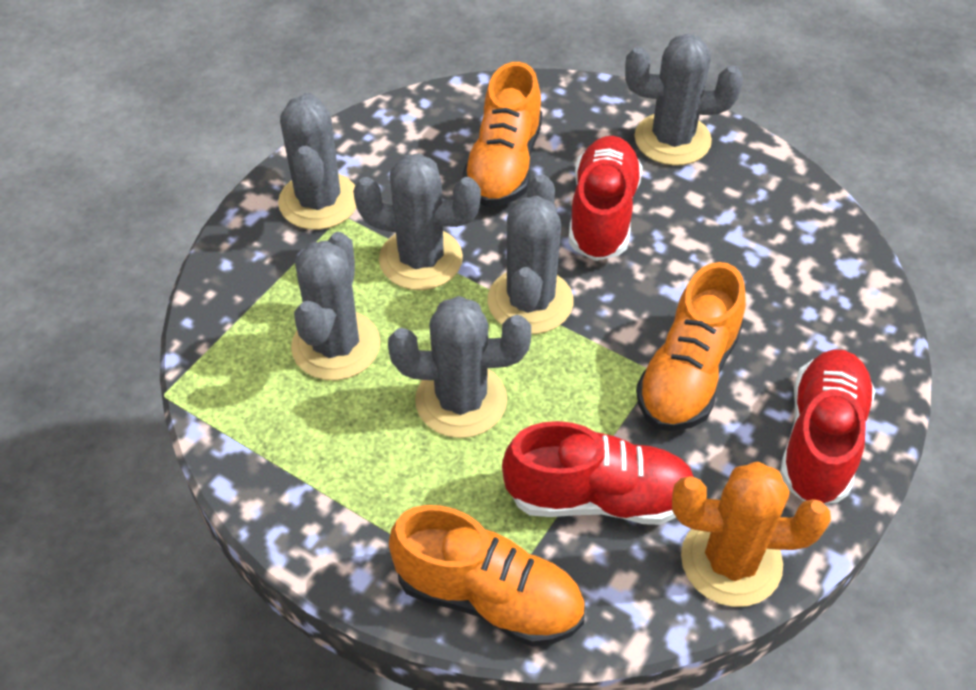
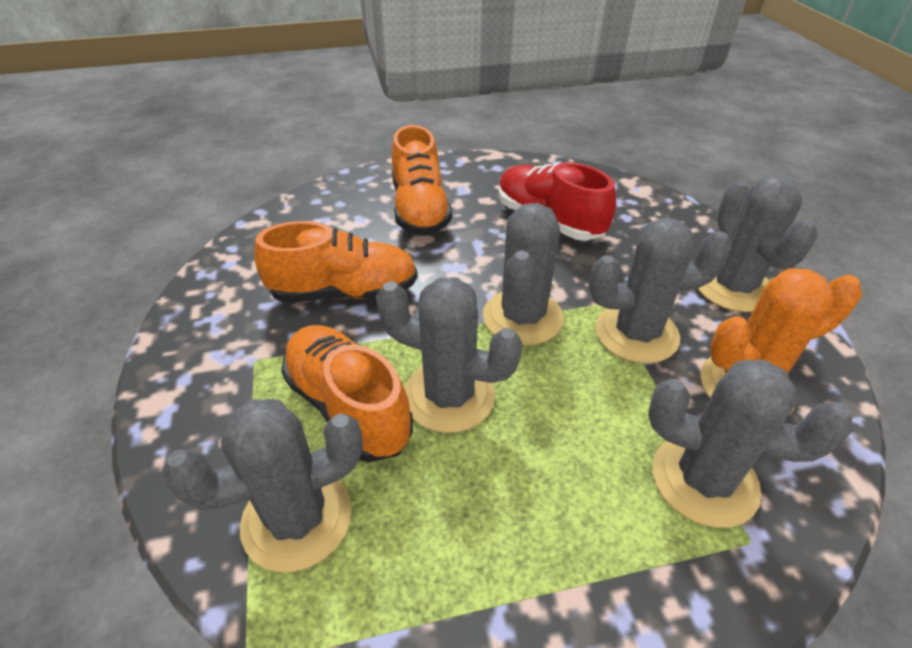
red shoe: 3 -> 1

